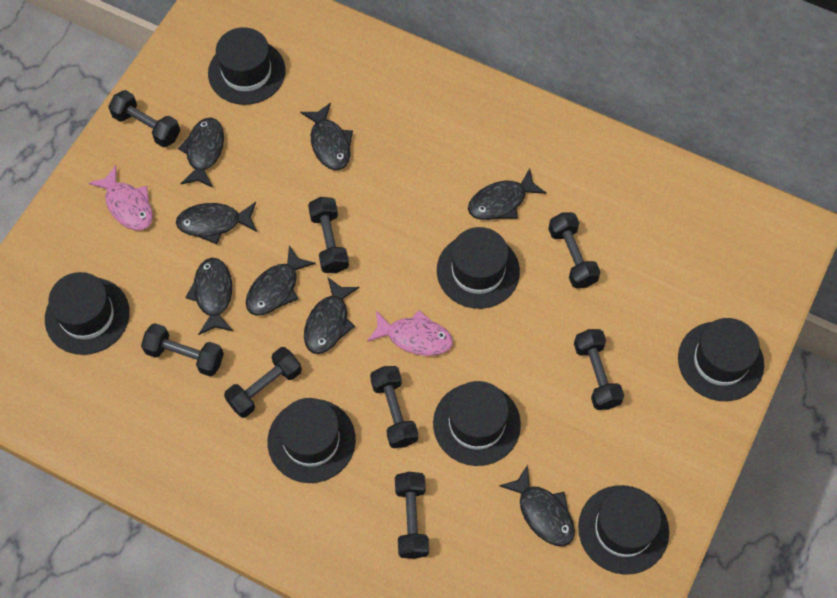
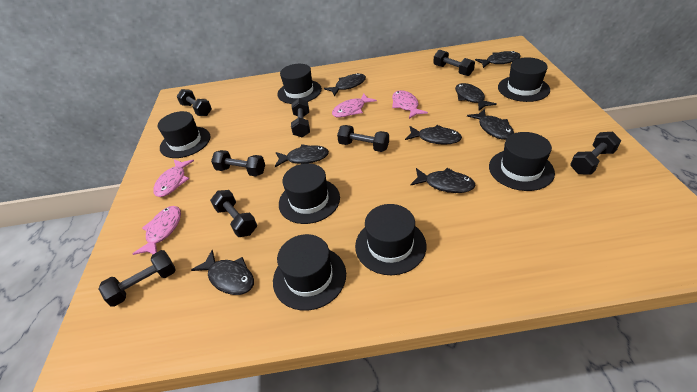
pink fish: 2 -> 4

